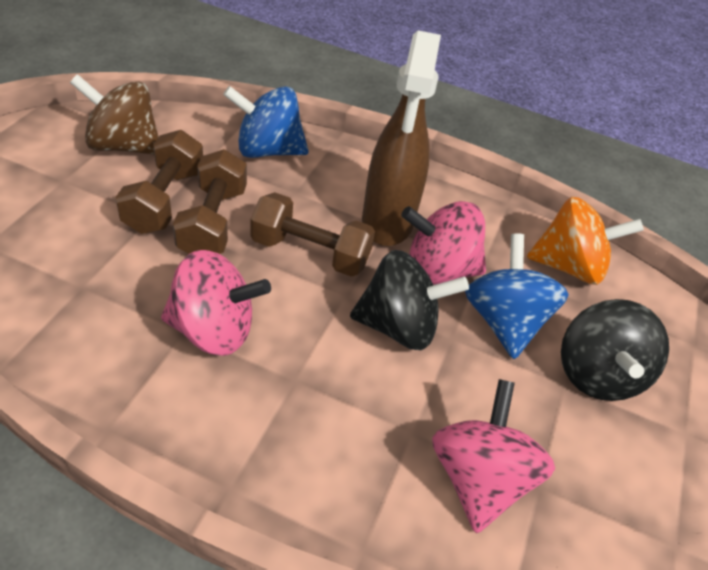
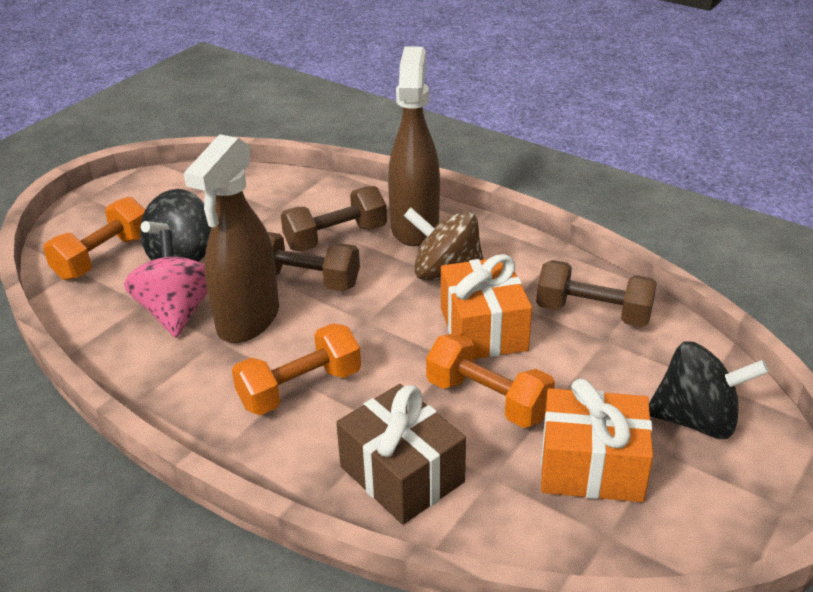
blue spinning top: 2 -> 0
brown gift: 0 -> 1
brown spray bottle: 1 -> 2
orange dumbbell: 0 -> 3
orange gift: 0 -> 2
orange spinning top: 1 -> 0
pink spinning top: 3 -> 1

